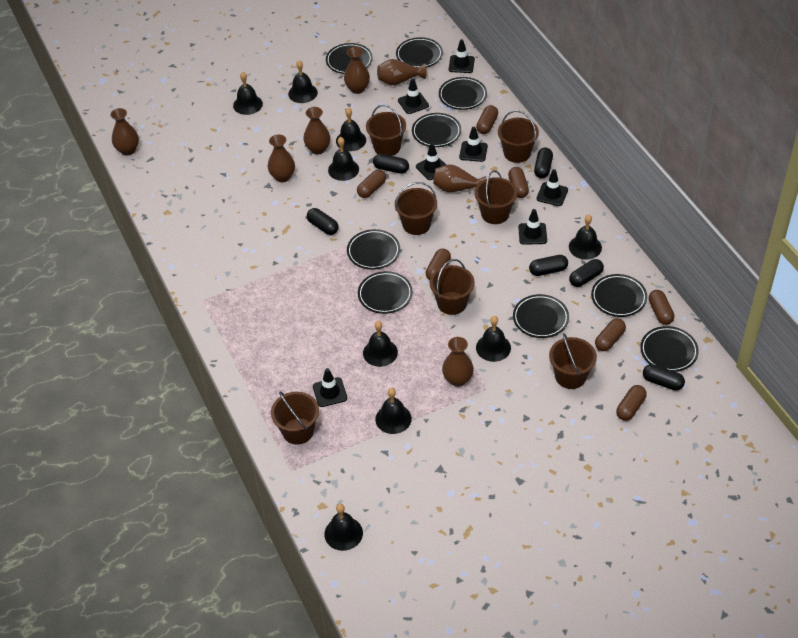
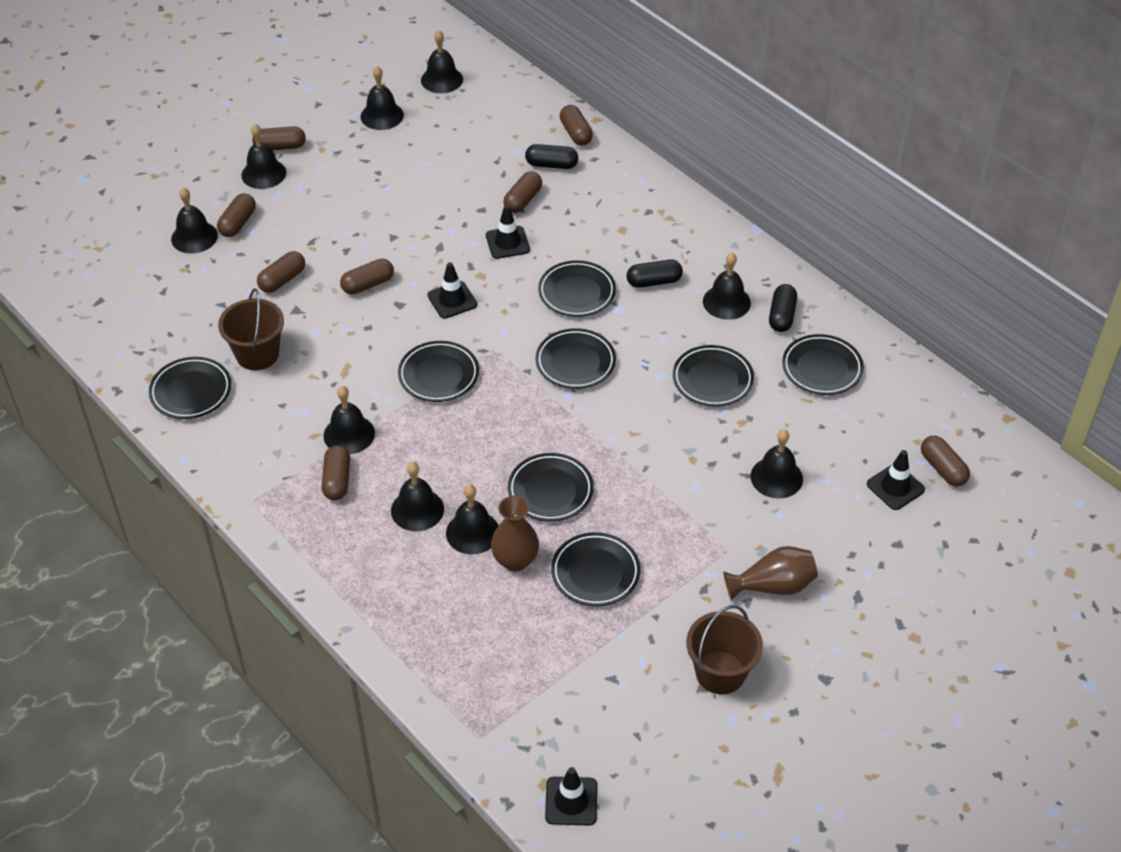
black capsule: 6 -> 3
black plate: 9 -> 8
black traffic cone: 7 -> 4
brown bucket: 7 -> 2
brown capsule: 7 -> 8
brown vase: 7 -> 2

